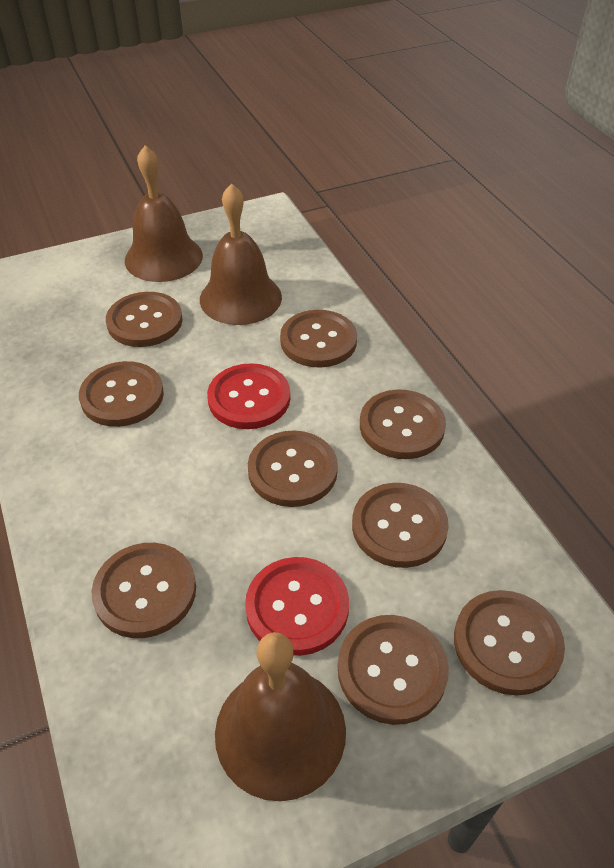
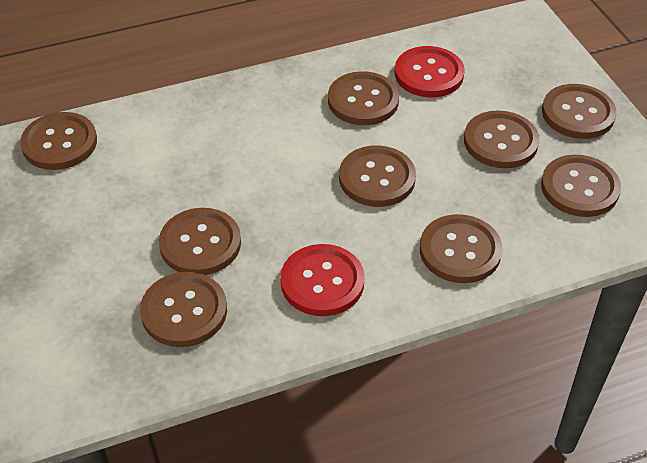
brown bell: 3 -> 0

